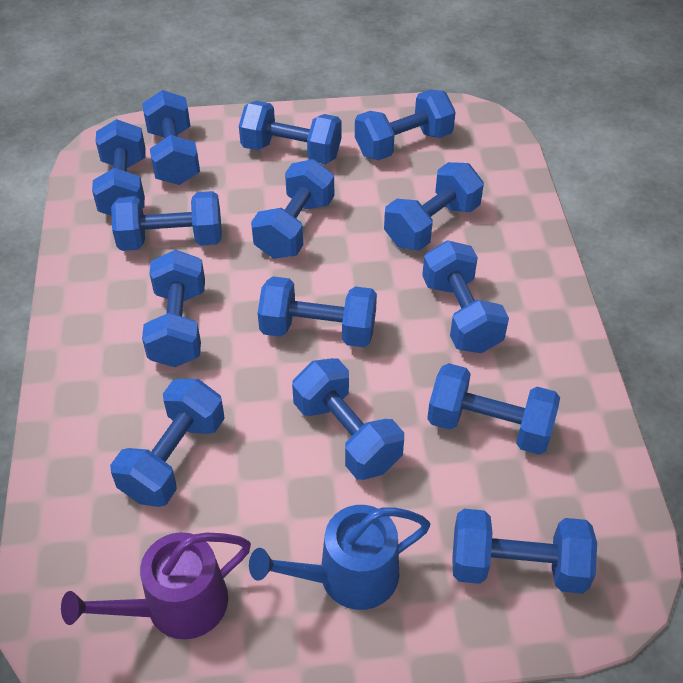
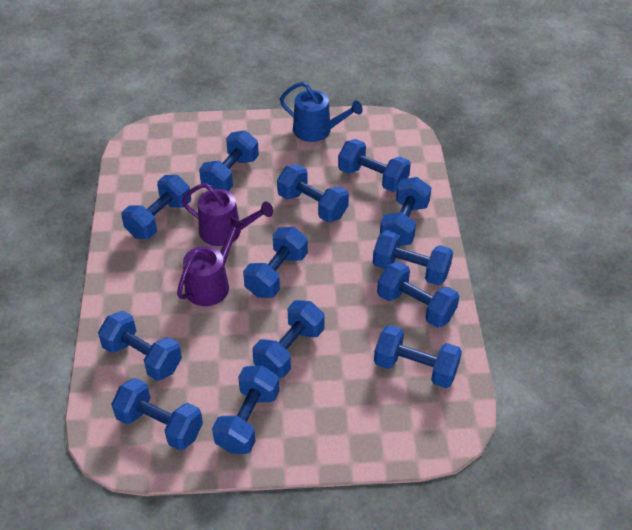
blue dumbbell: 14 -> 13
purple watering can: 1 -> 2

